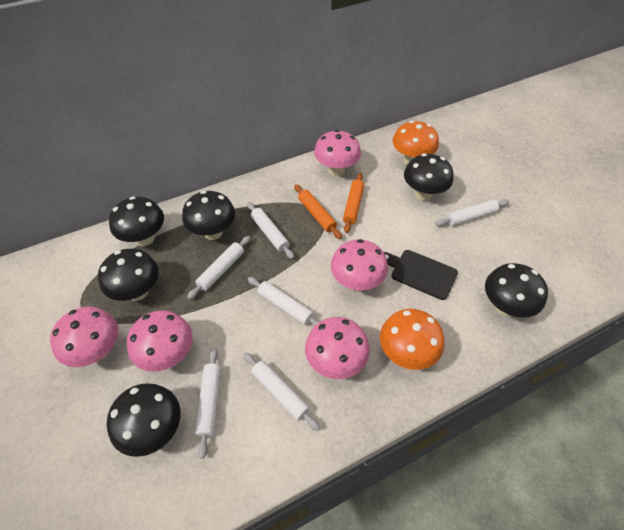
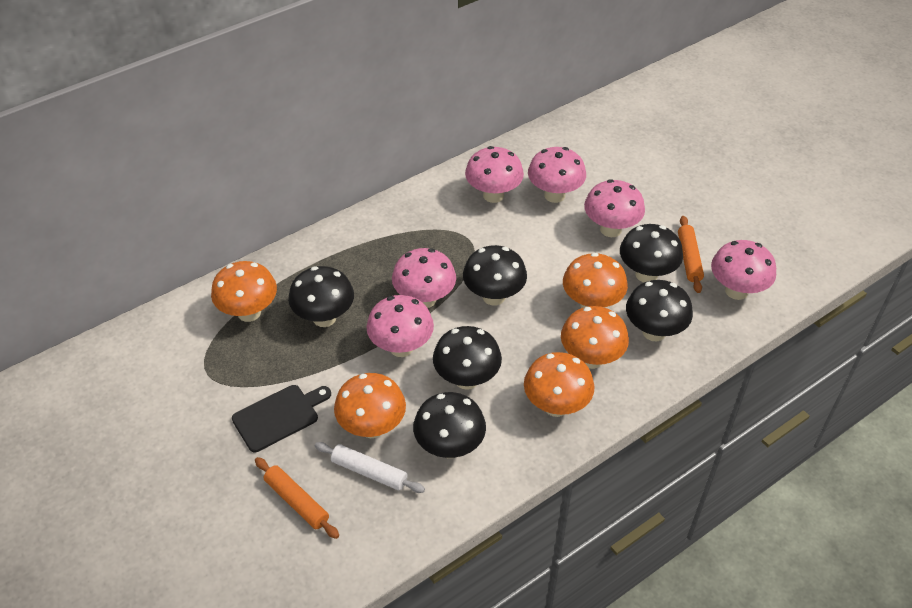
orange mushroom: 2 -> 5
pink mushroom: 5 -> 6
white rolling pin: 6 -> 1

